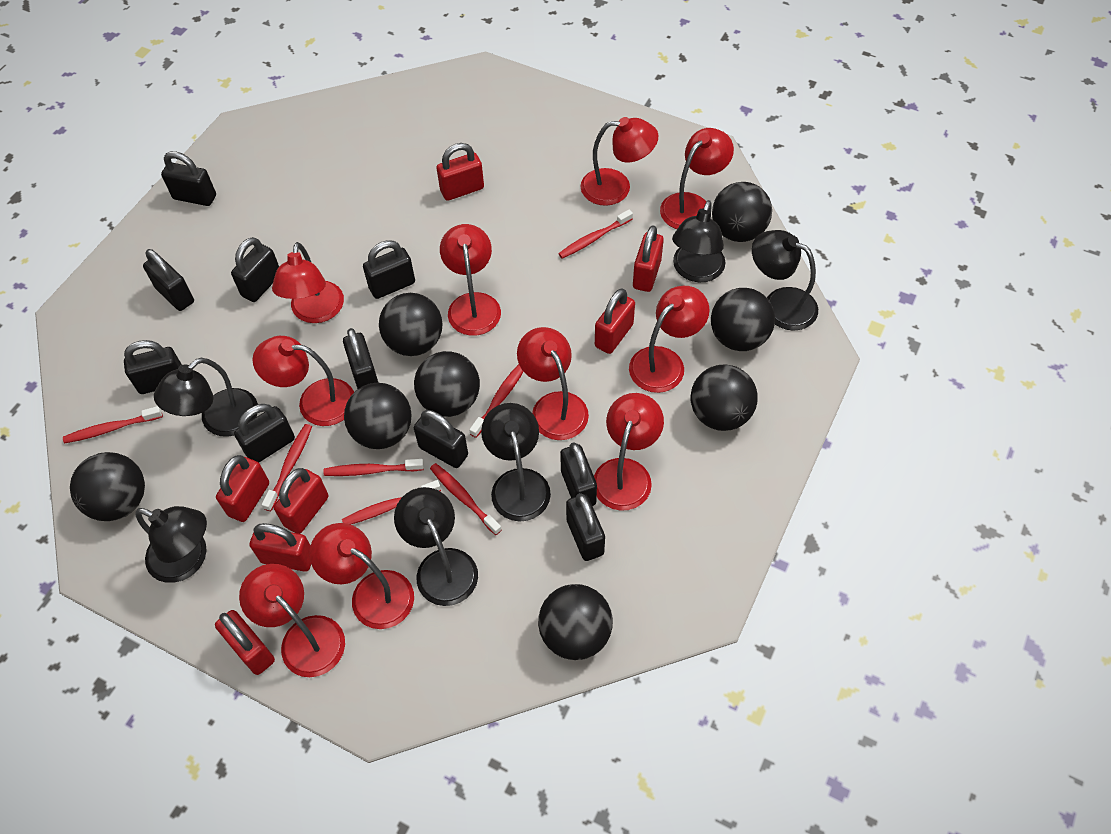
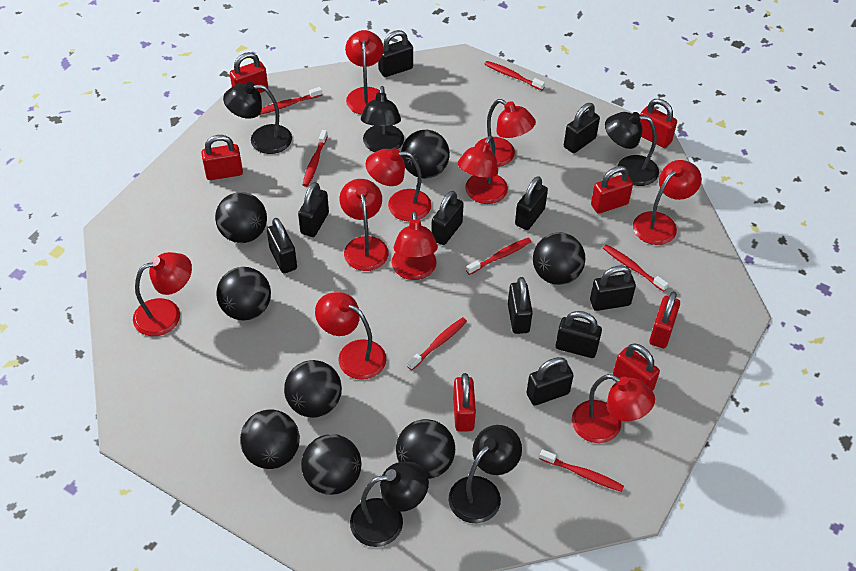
black lamp: 6 -> 5

